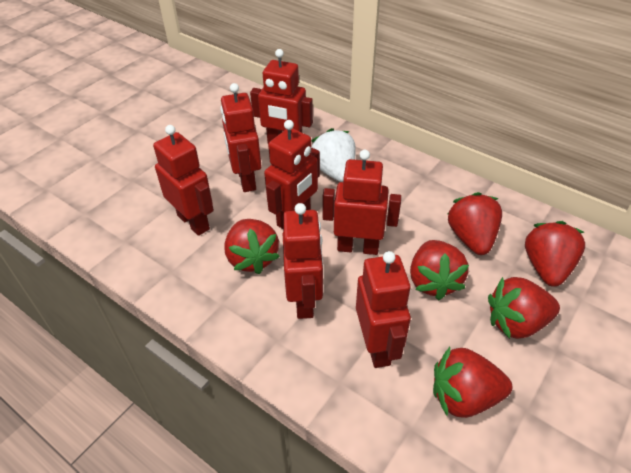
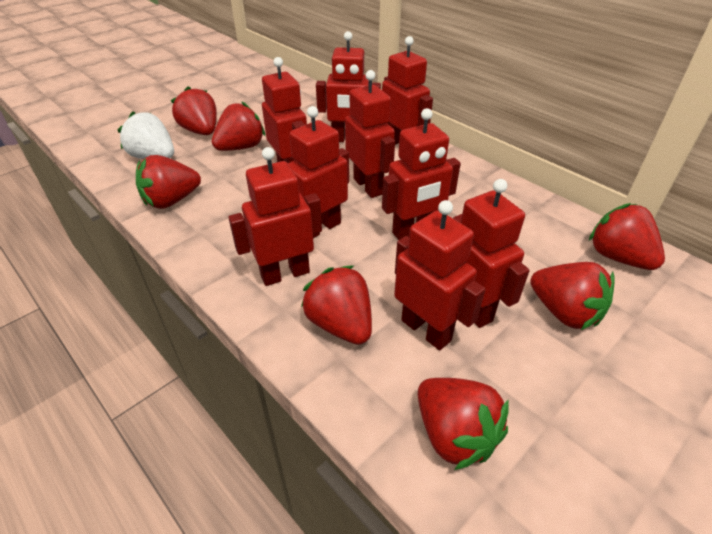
red robot: 7 -> 9
red strawberry: 6 -> 7

